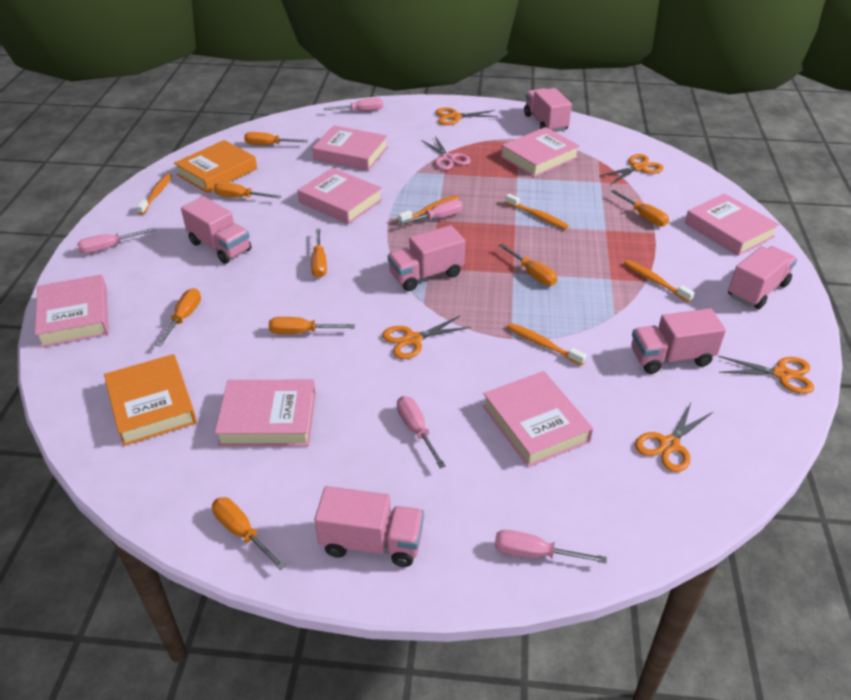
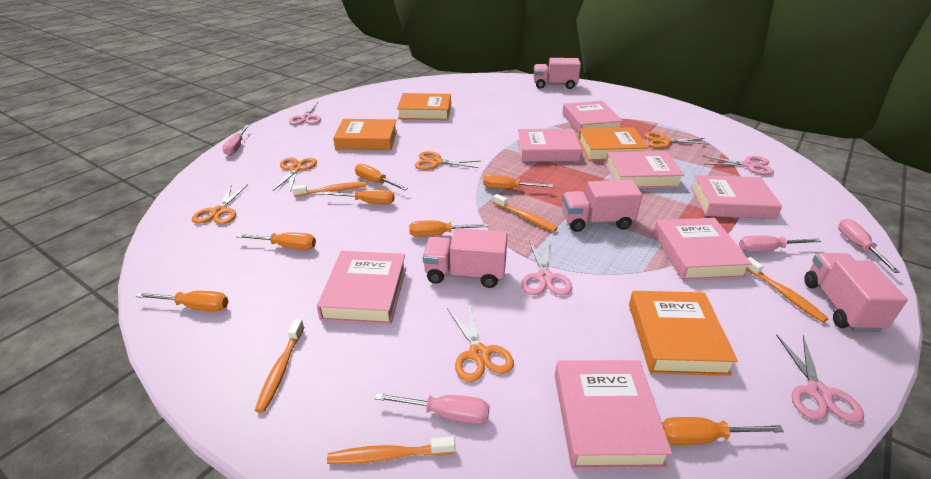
orange book: 2 -> 4
orange screwdriver: 8 -> 7
pink scissors: 1 -> 4
pink screwdriver: 5 -> 4
pink truck: 6 -> 4

